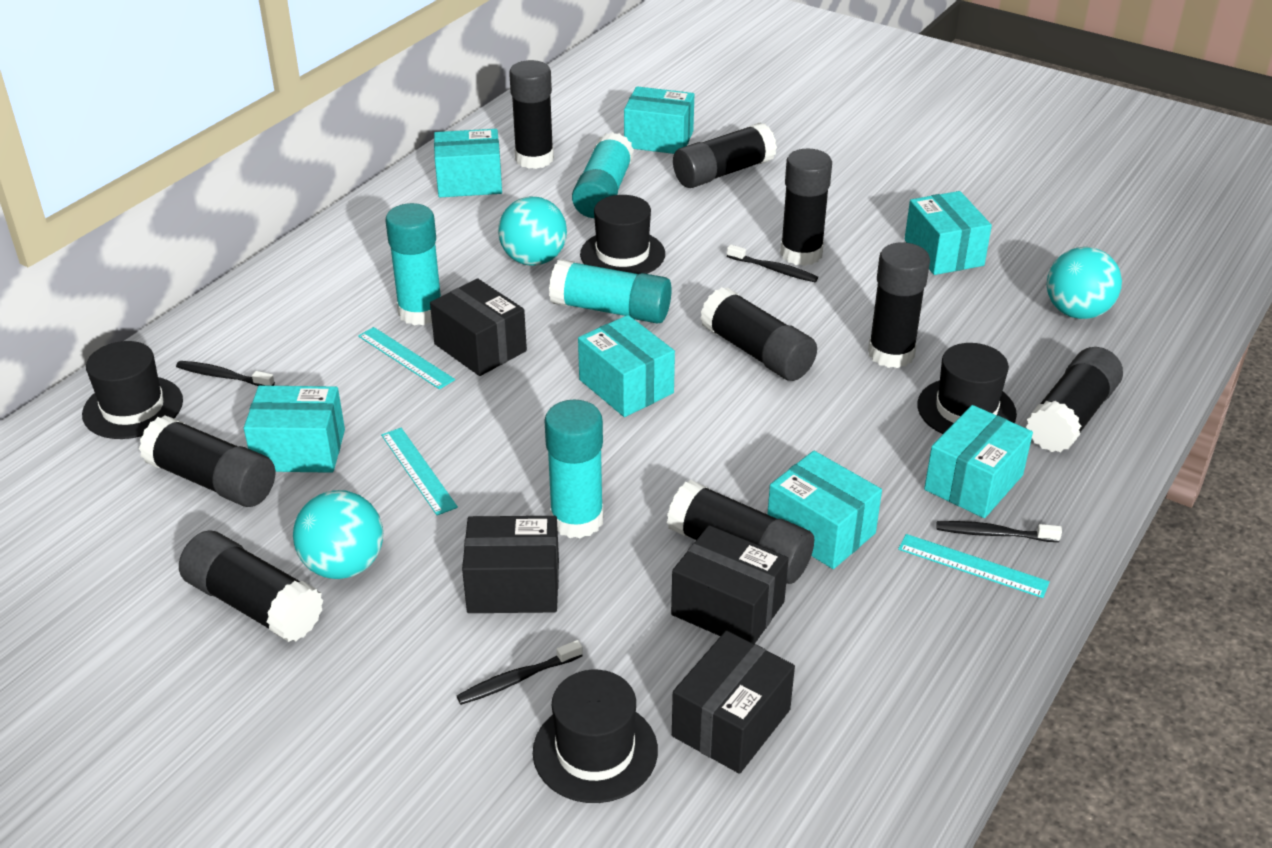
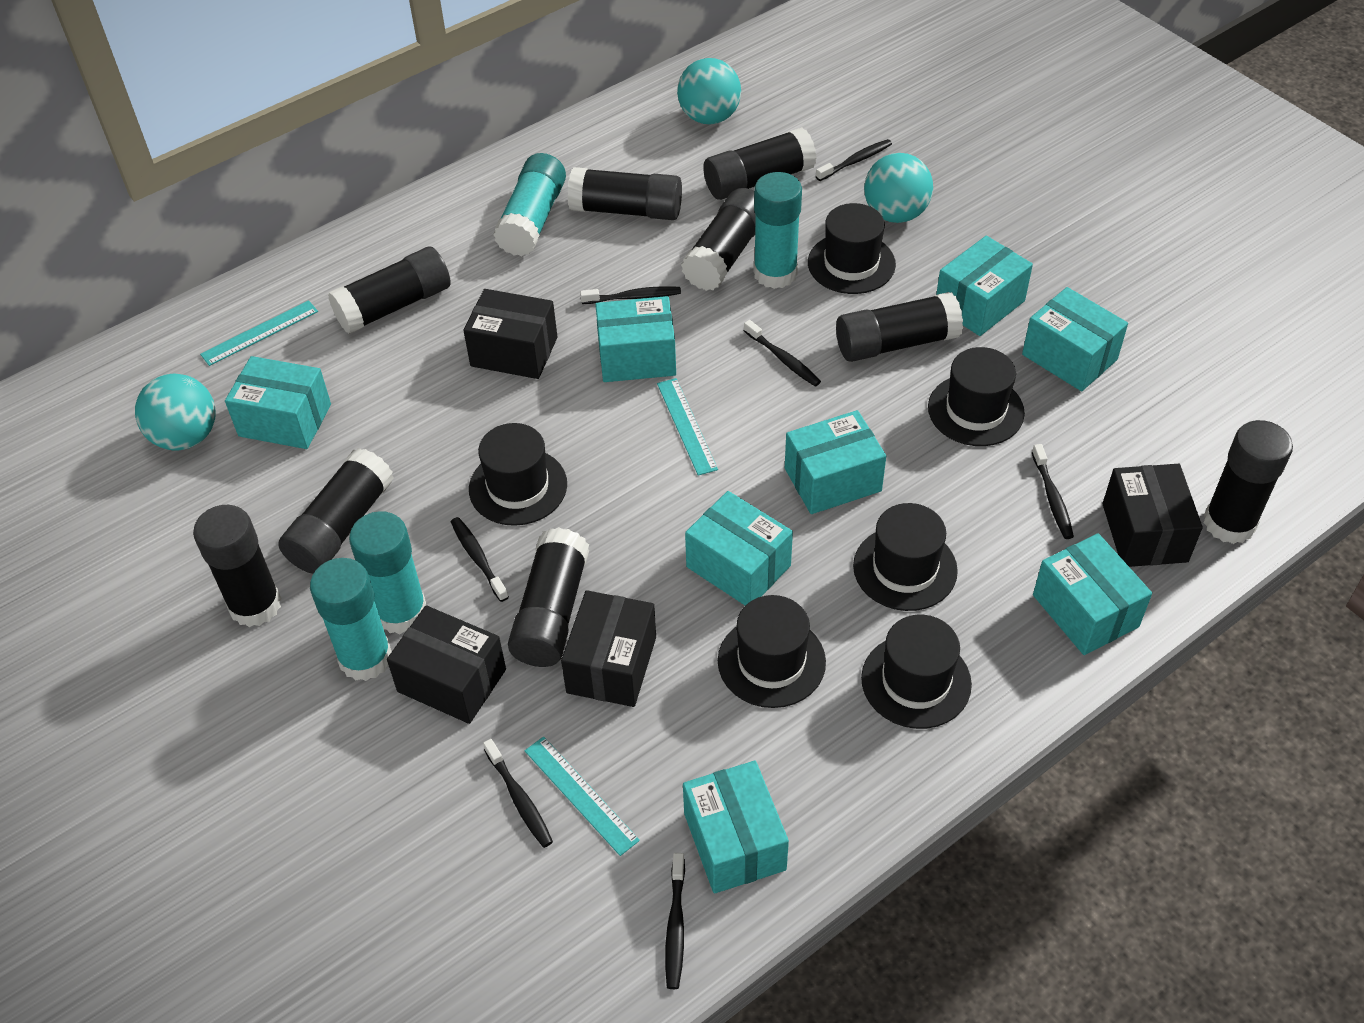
black hat: 4 -> 6
black toothbrush: 4 -> 7
turquoise box: 7 -> 8

